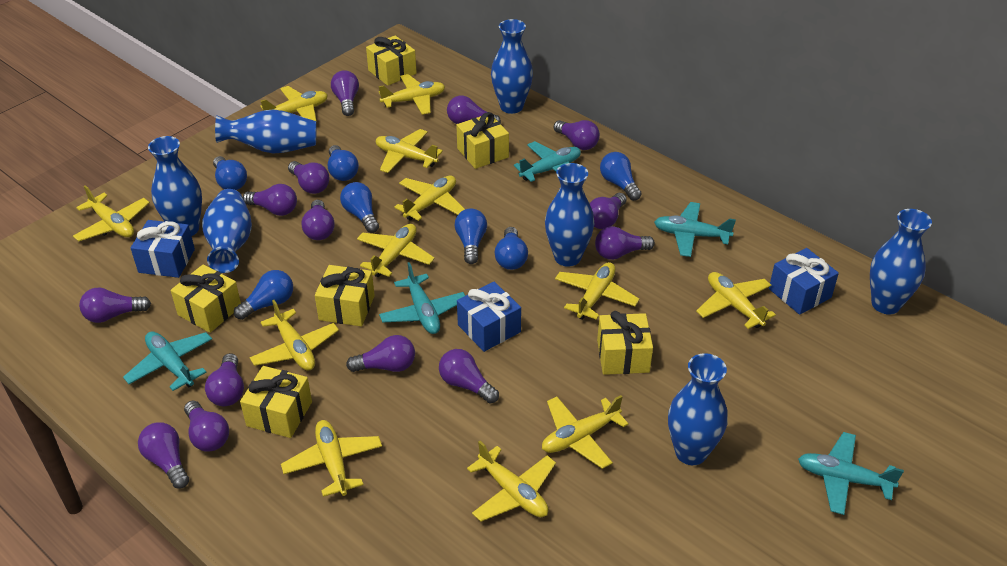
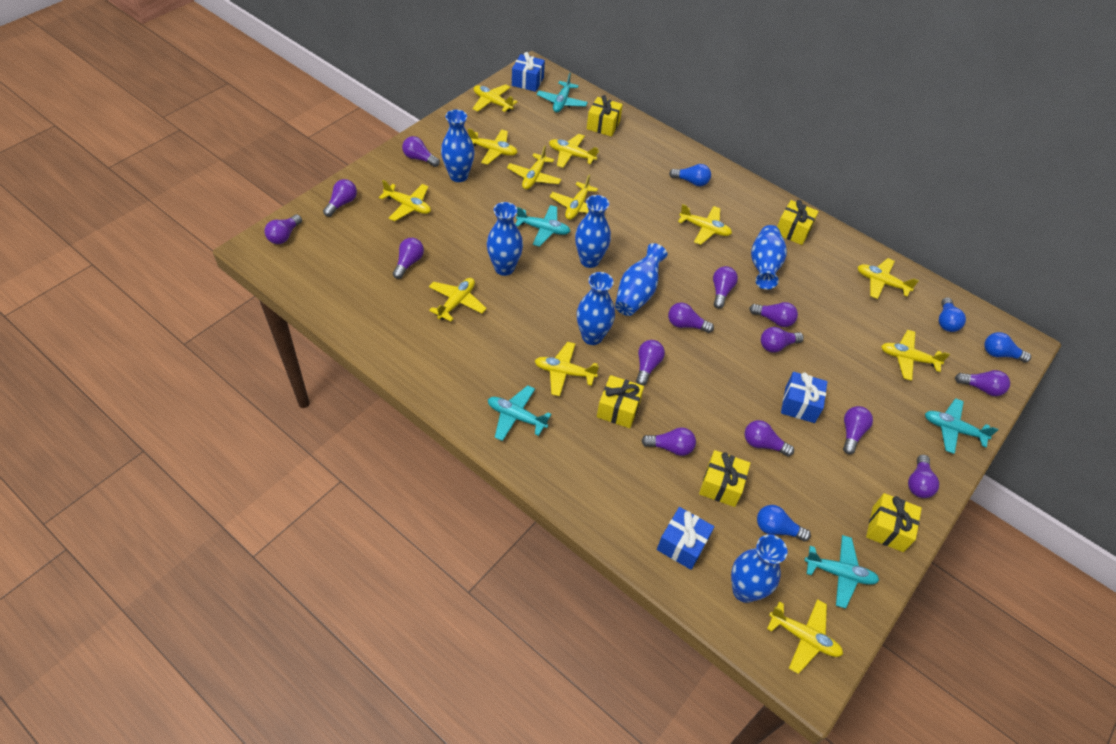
blue light bulb: 7 -> 4
yellow gift: 6 -> 5

